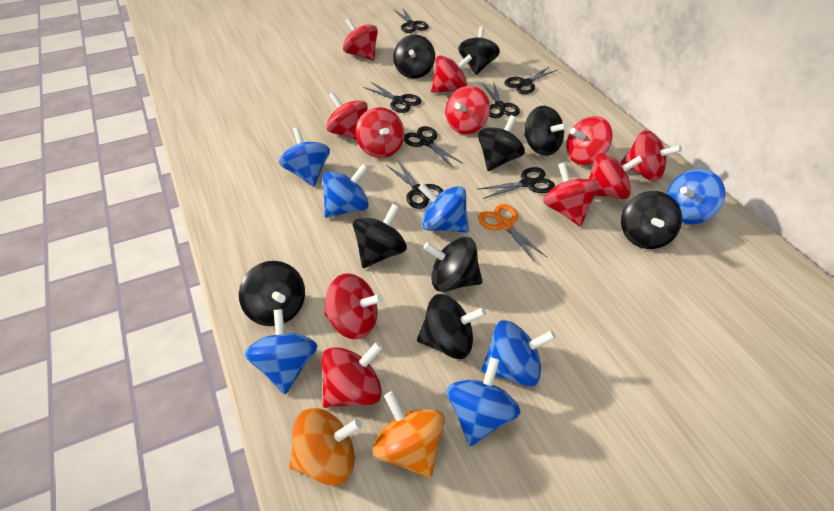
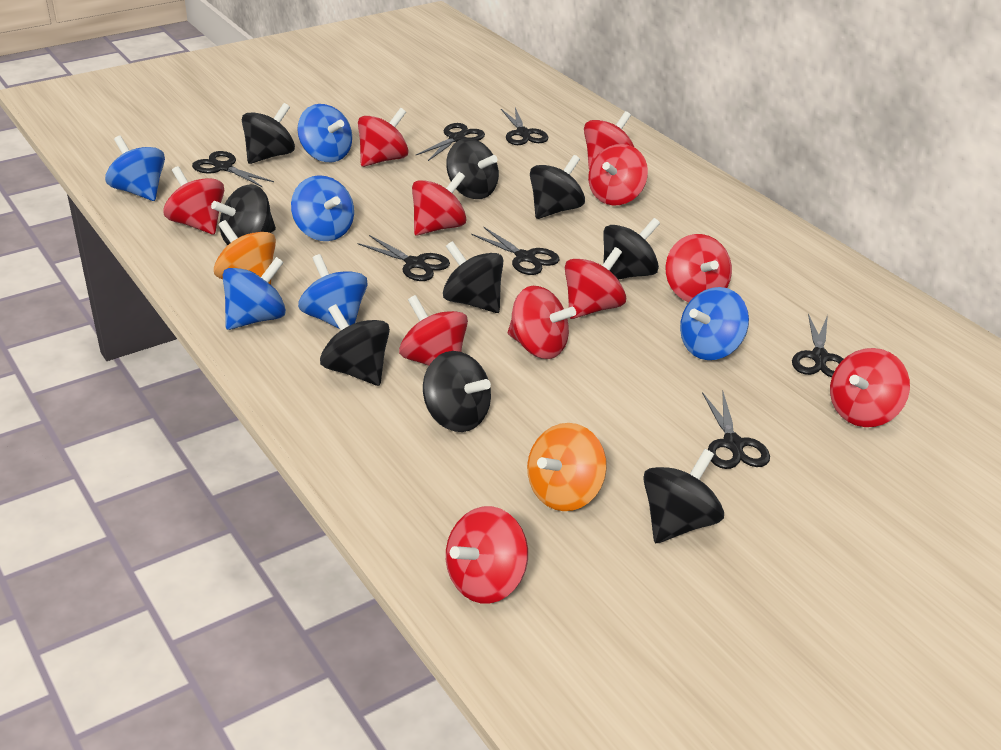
blue spinning top: 7 -> 6
orange scissors: 1 -> 0

